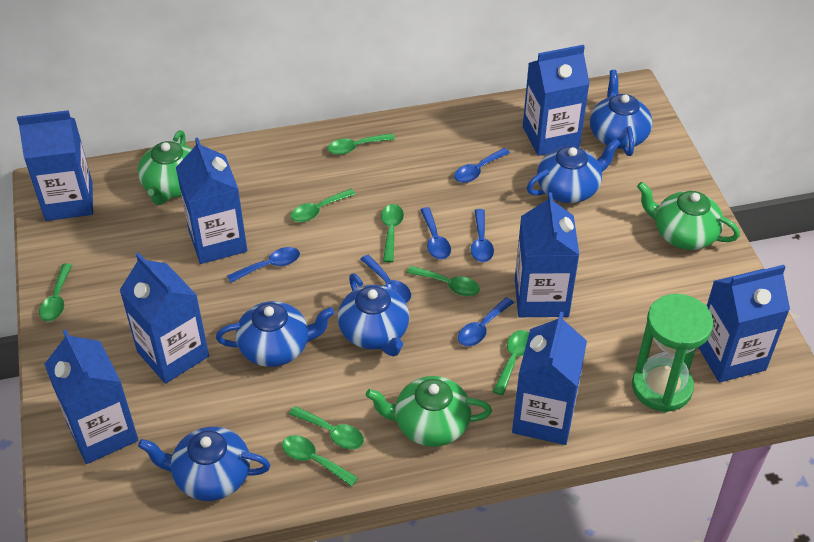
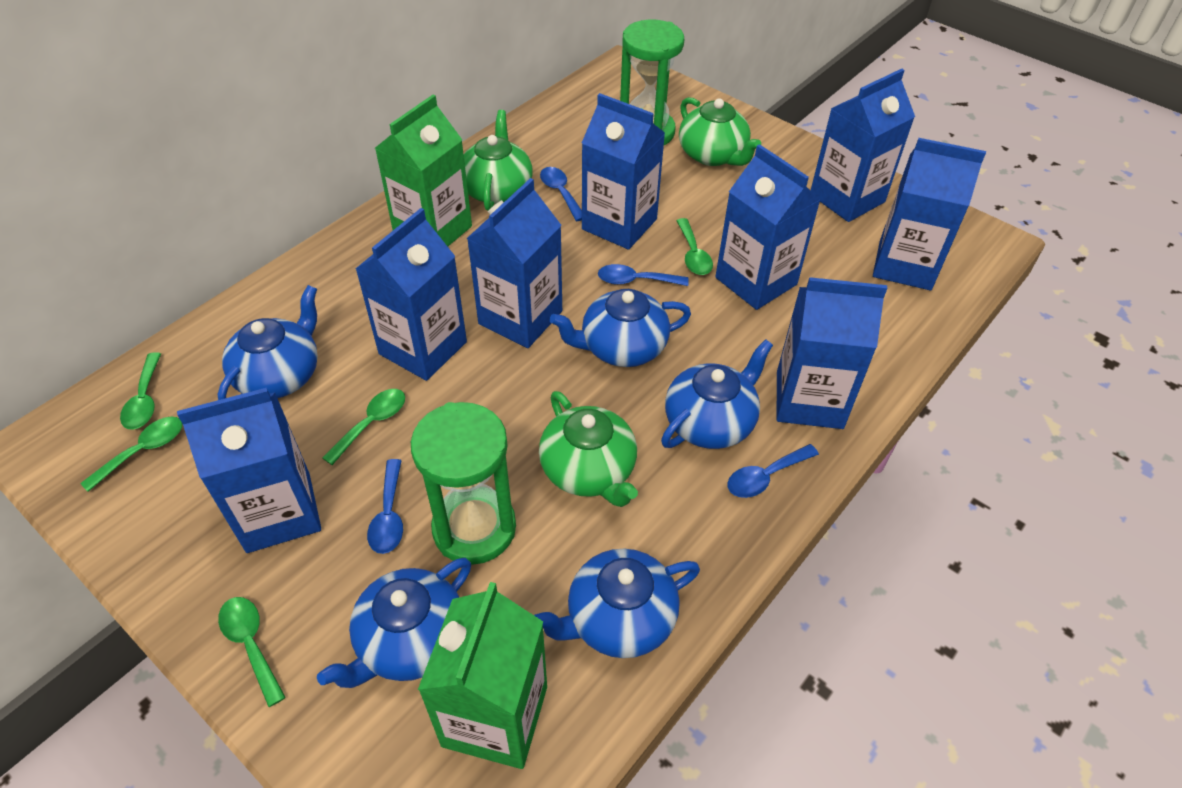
blue spoon: 6 -> 4
green carton: 0 -> 2
green hourglass: 1 -> 2
green spoon: 8 -> 5

